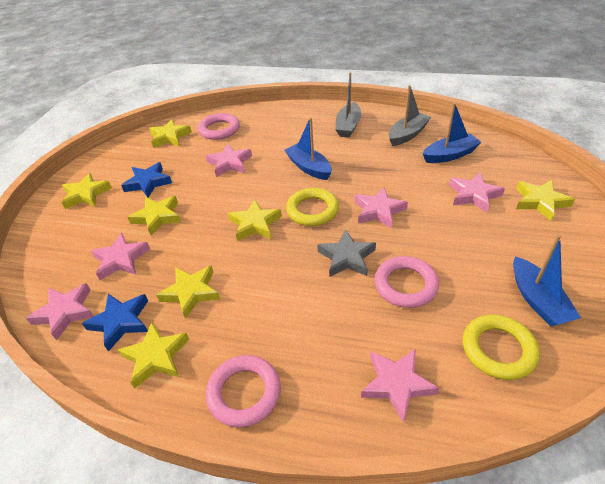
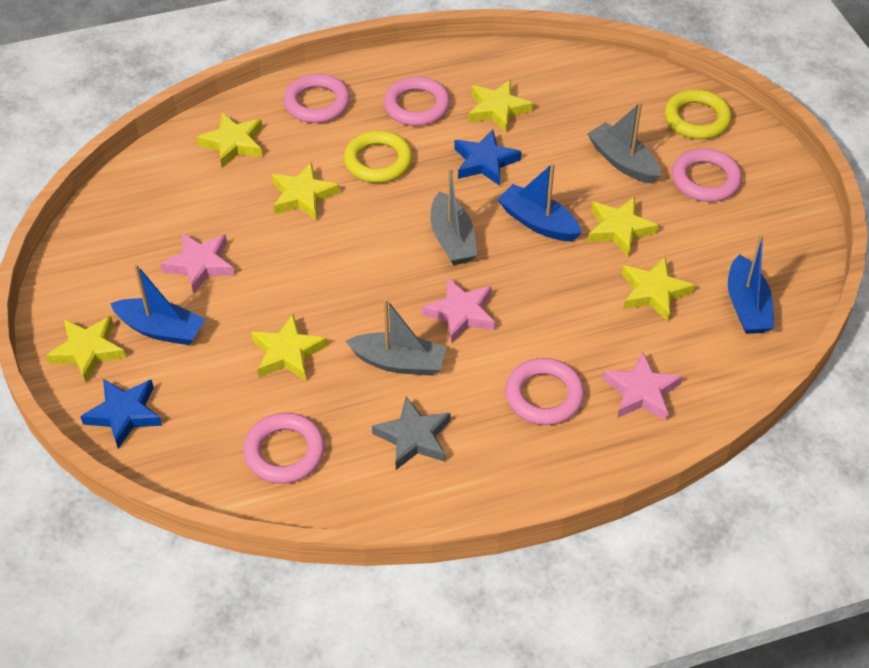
grey boat: 2 -> 3
pink ring: 3 -> 5
pink star: 6 -> 3

